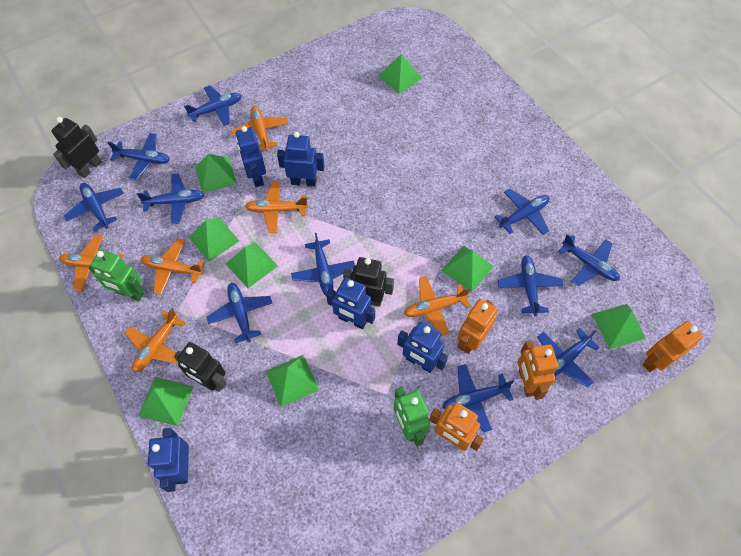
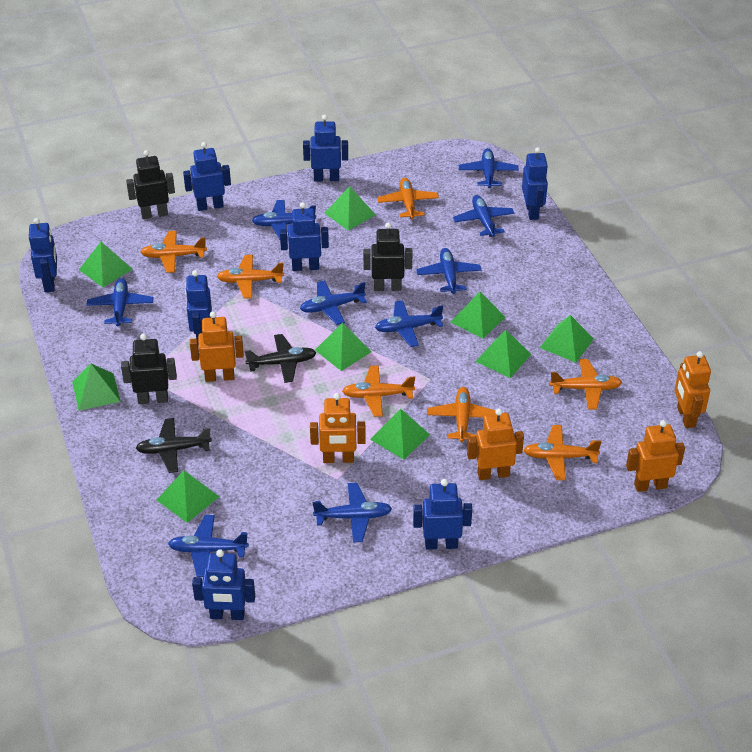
black plane: 0 -> 2
blue plane: 11 -> 9
blue robot: 5 -> 8
green pyramid: 8 -> 9
green robot: 2 -> 0
orange plane: 6 -> 7
orange robot: 4 -> 5

